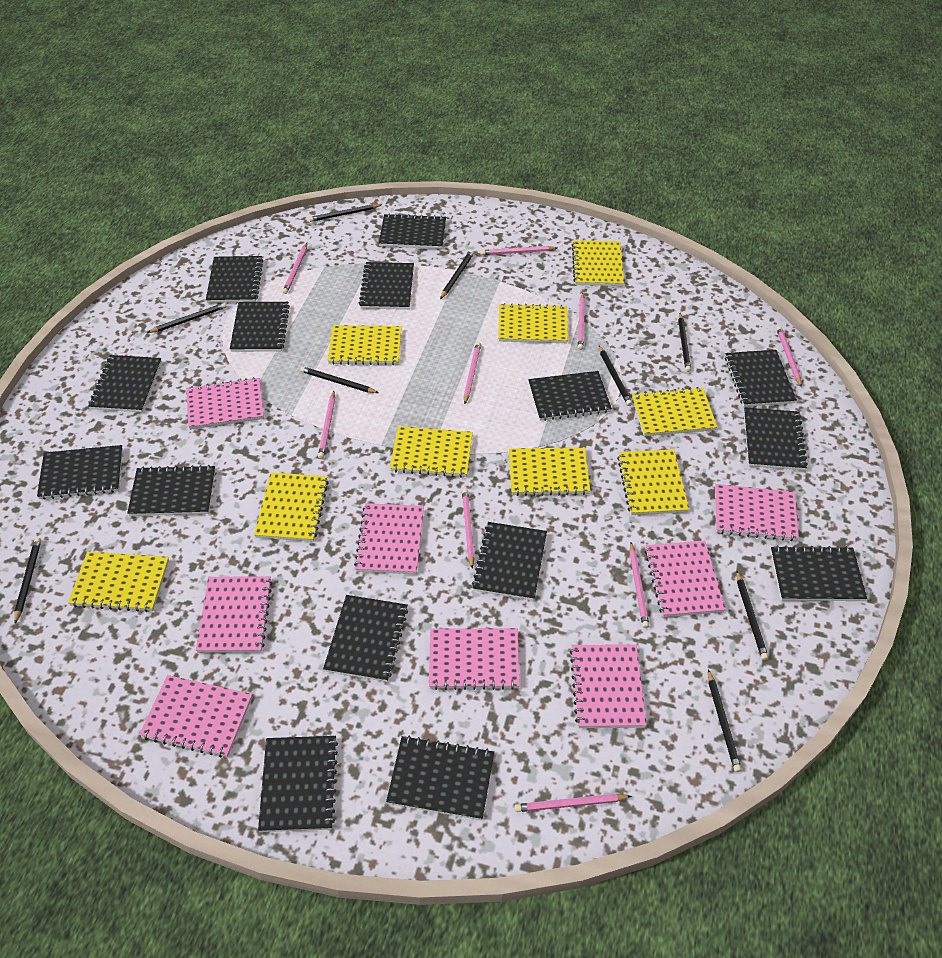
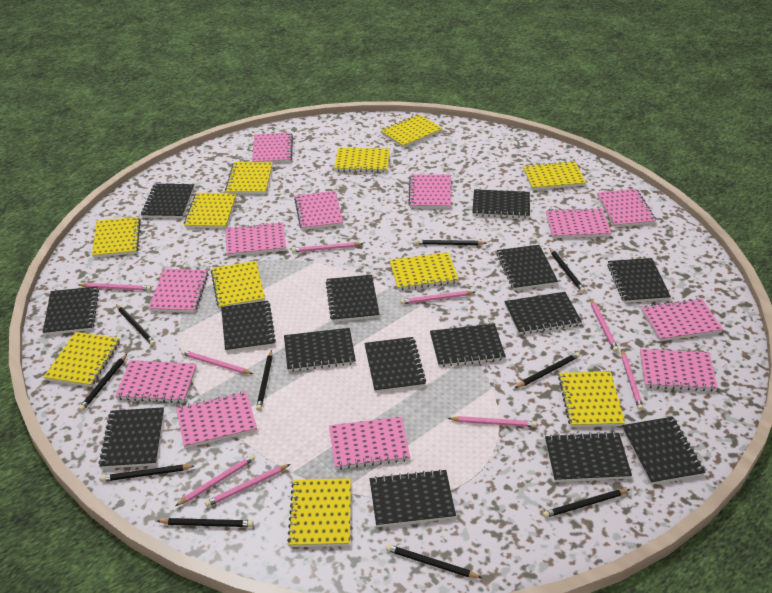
black pencil: 9 -> 10
pink notebook: 8 -> 12
yellow notebook: 9 -> 11

